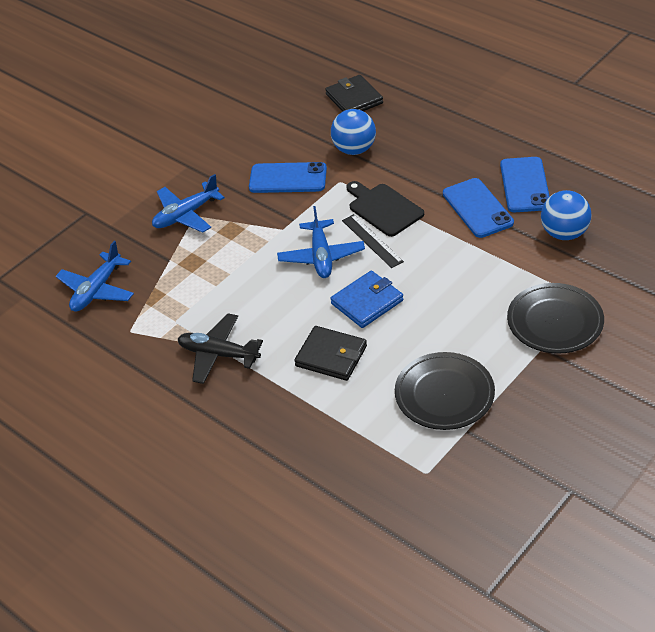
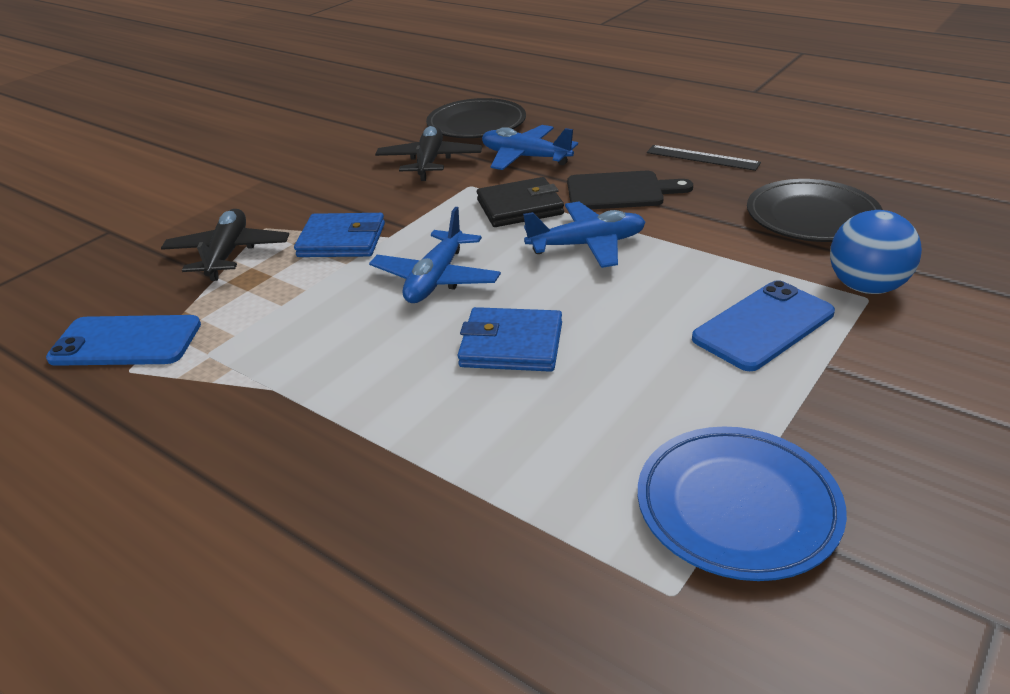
black plane: 1 -> 2
black wallet: 2 -> 1
blue ball: 2 -> 1
blue phone: 3 -> 2
blue plate: 0 -> 1
blue wallet: 1 -> 2

